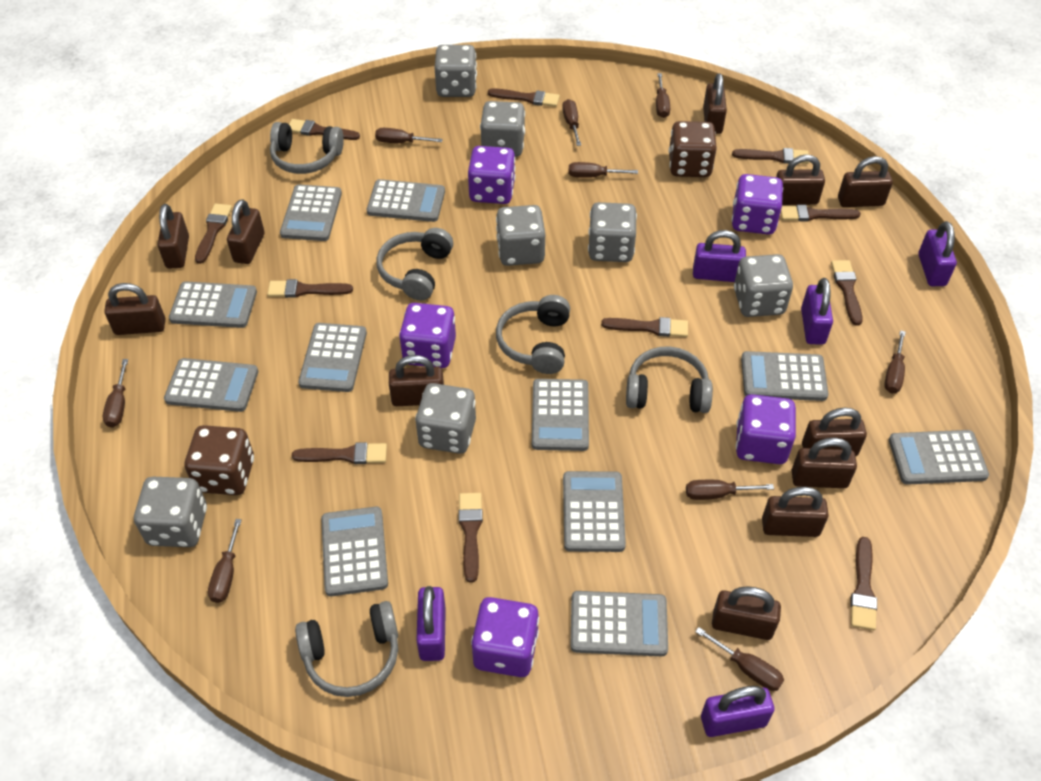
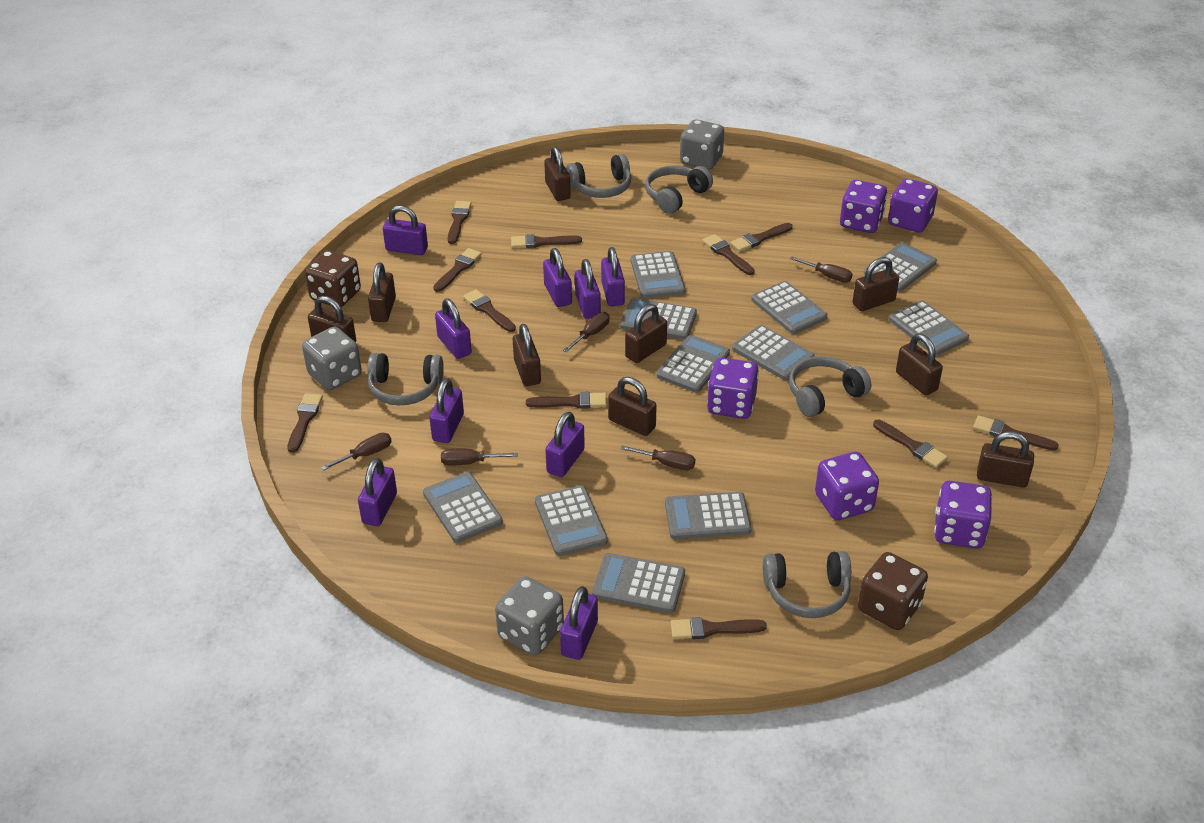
brown padlock: 11 -> 9
brown screwdriver: 9 -> 5
grey dice: 7 -> 3
purple padlock: 5 -> 9

